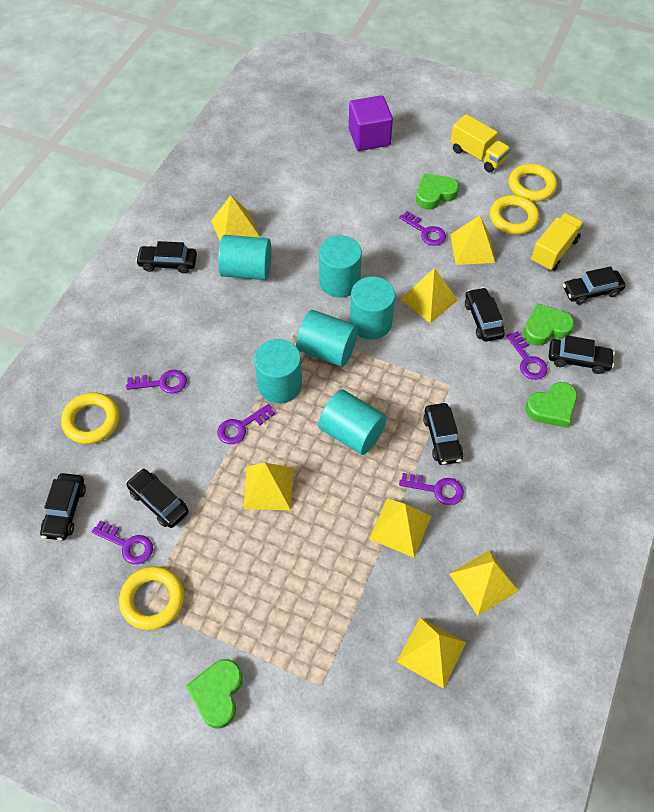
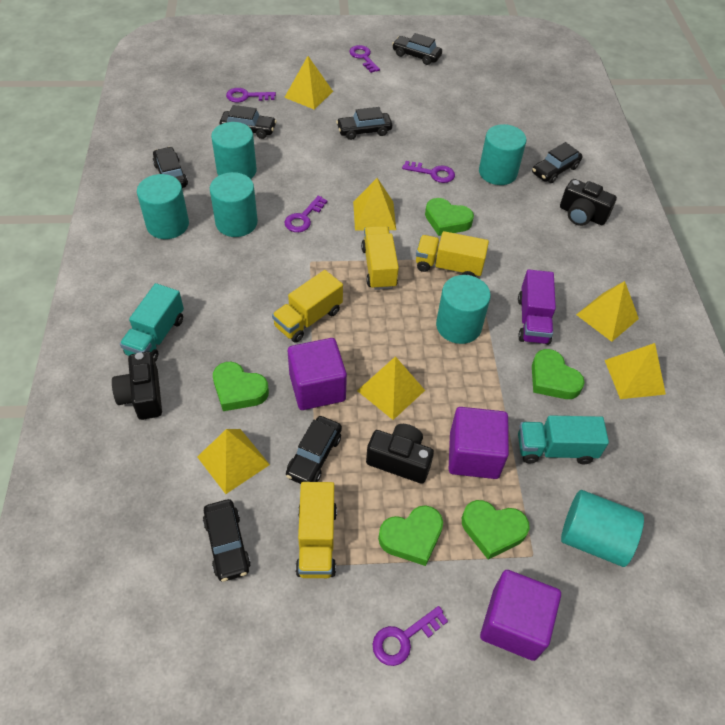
black camera: 0 -> 3
green heart: 4 -> 5
purple cube: 1 -> 3
purple key: 6 -> 5
purple truck: 0 -> 1
turquoise truck: 0 -> 2
yellow pyramid: 7 -> 6
yellow ring: 4 -> 0
yellow truck: 2 -> 4

